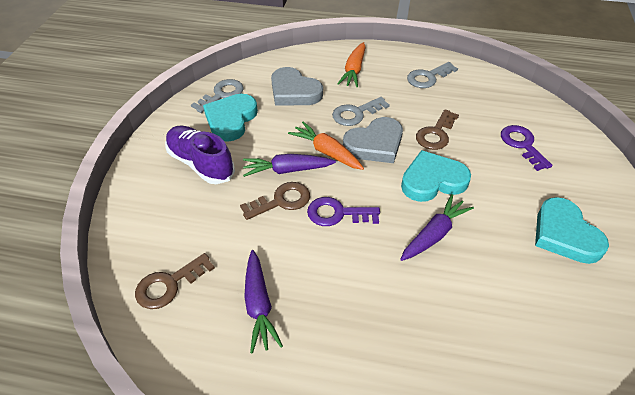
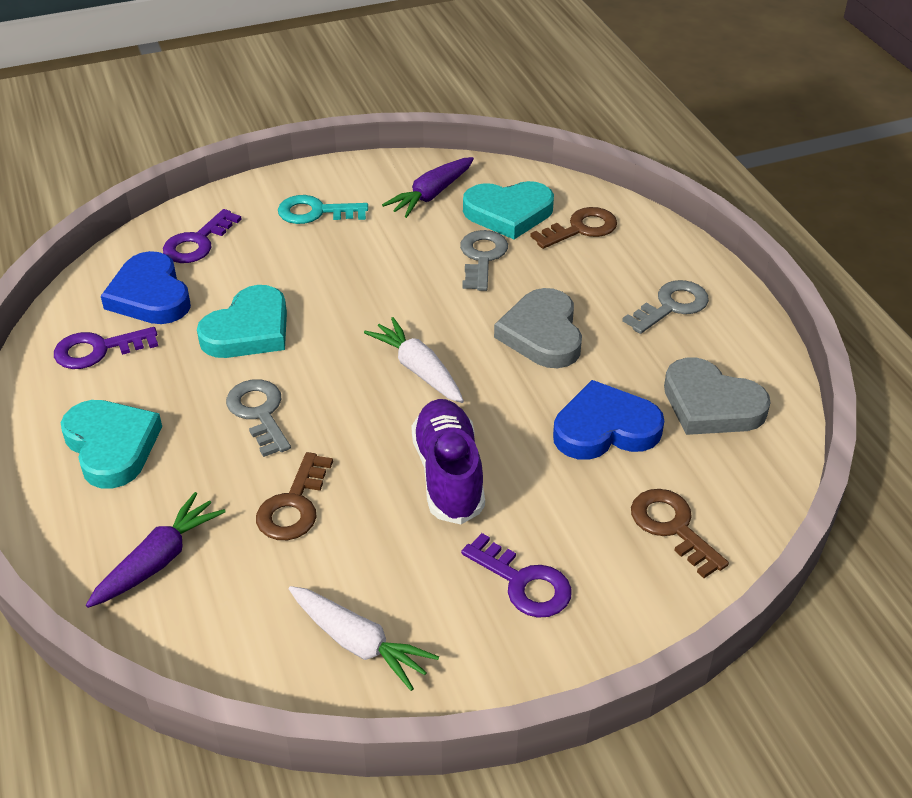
blue heart: 0 -> 2
orange carrot: 2 -> 0
purple carrot: 3 -> 2
purple key: 2 -> 3
turquoise key: 0 -> 1
white carrot: 0 -> 2

